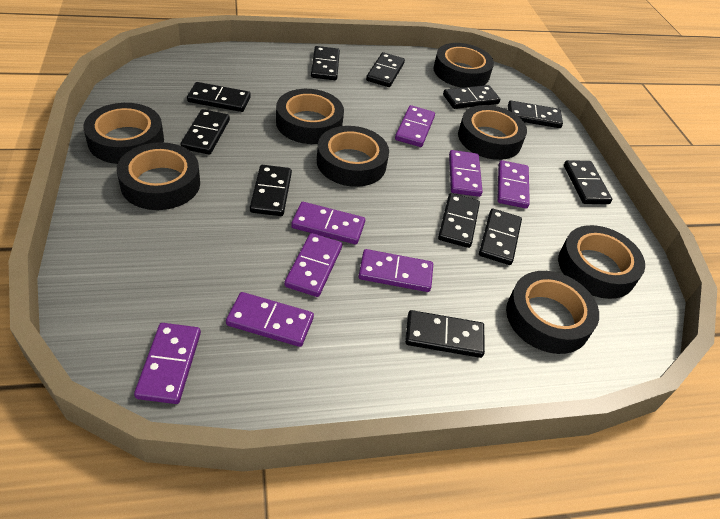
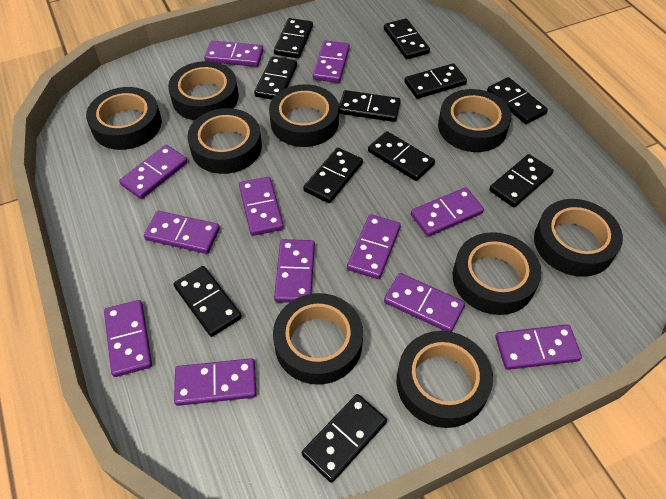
black tape: 8 -> 9
purple domino: 8 -> 12

